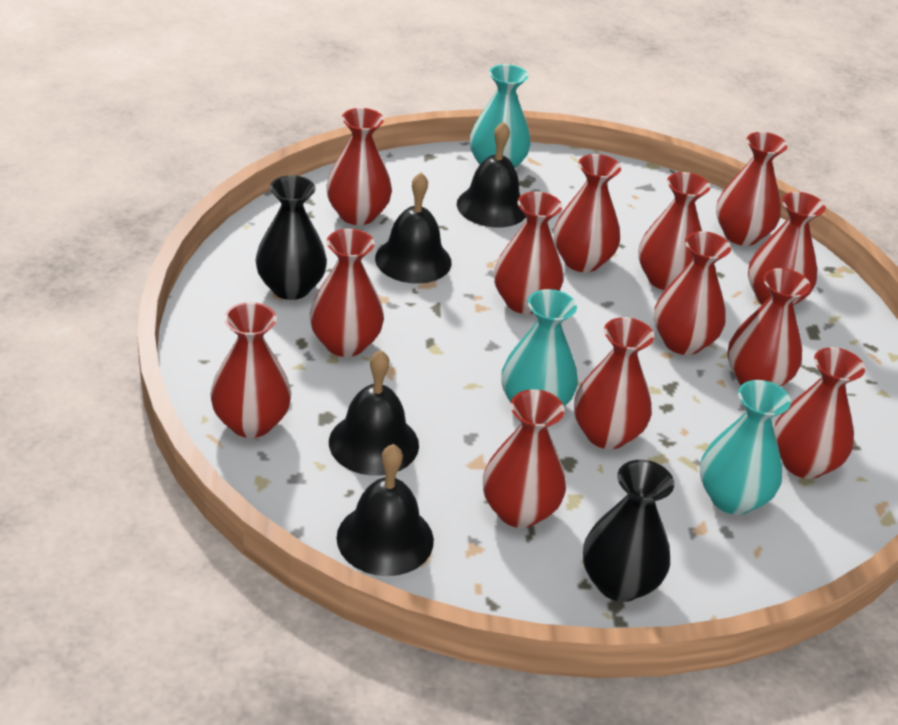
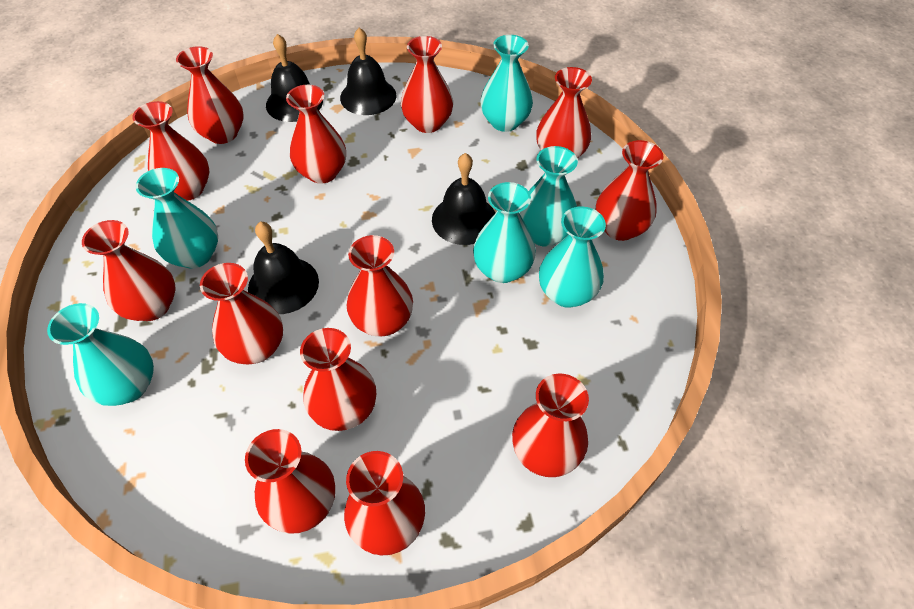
black vase: 2 -> 0
turquoise vase: 3 -> 6

